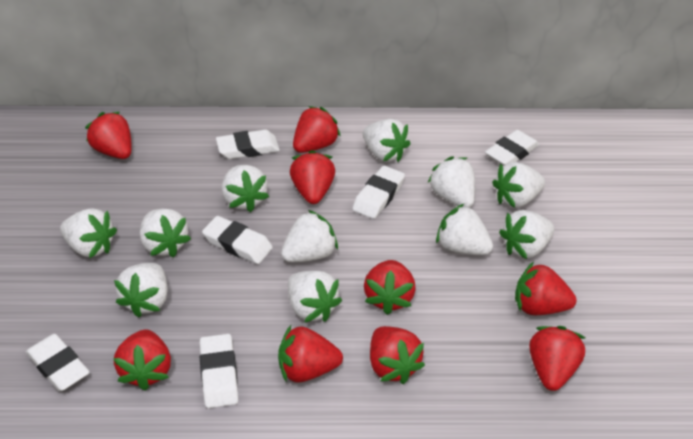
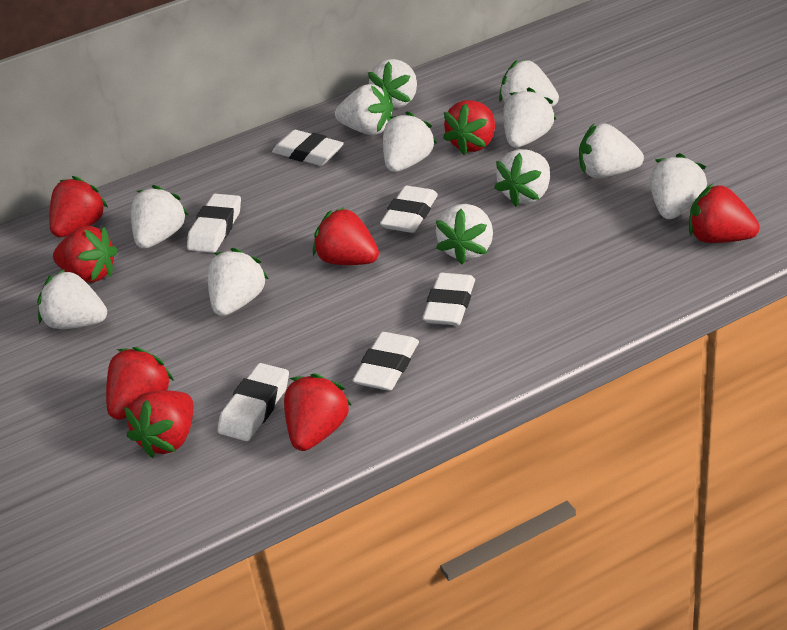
red strawberry: 9 -> 8
white strawberry: 11 -> 12

